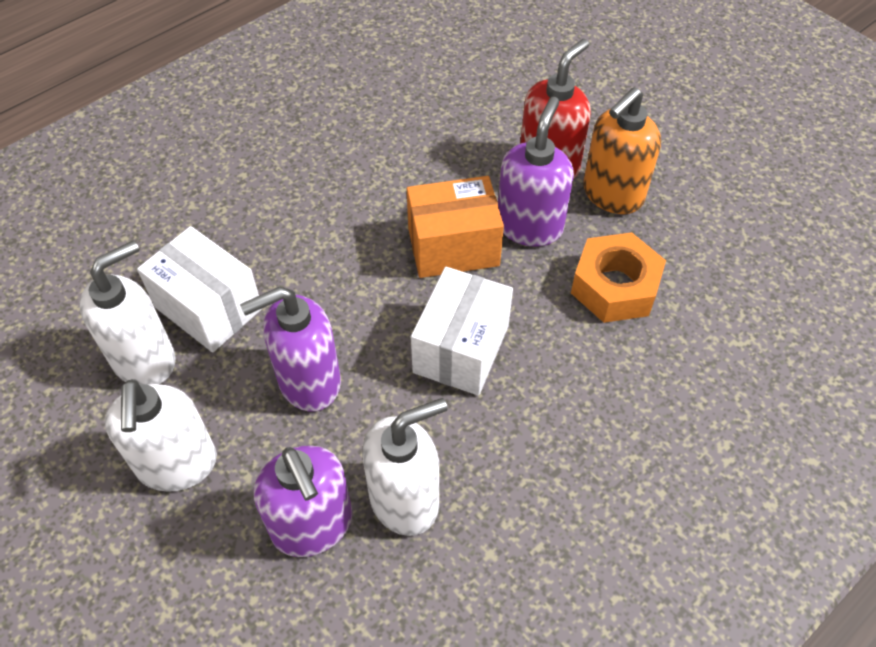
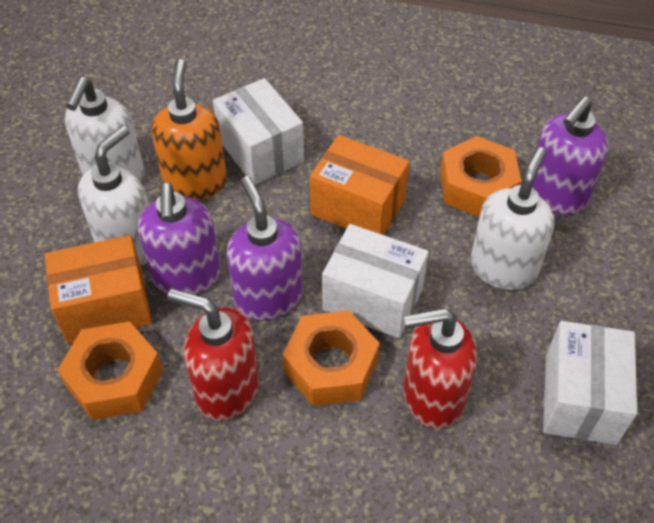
orange box: 1 -> 2
orange nut: 1 -> 3
red soap dispenser: 1 -> 2
white box: 2 -> 3

